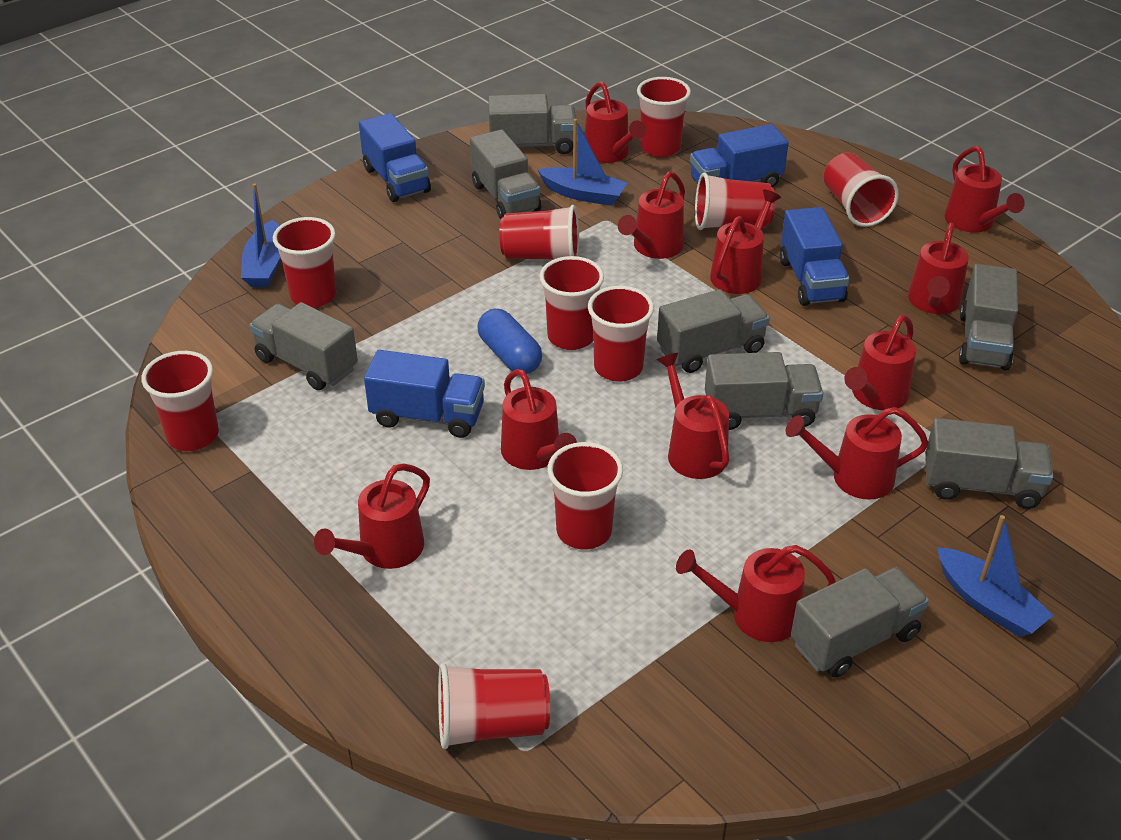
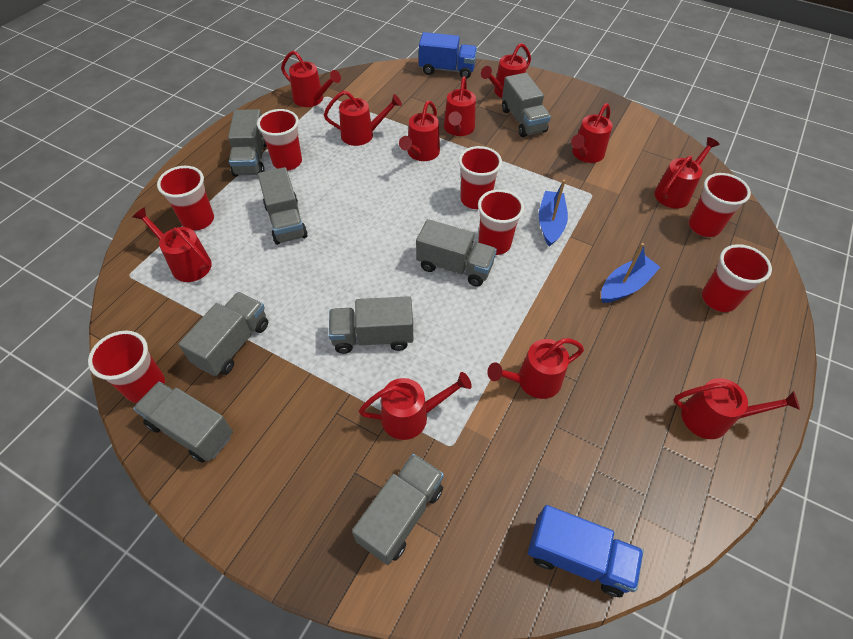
blue boat: 3 -> 2
blue capsule: 1 -> 0
blue truck: 4 -> 2
red cup: 10 -> 7

